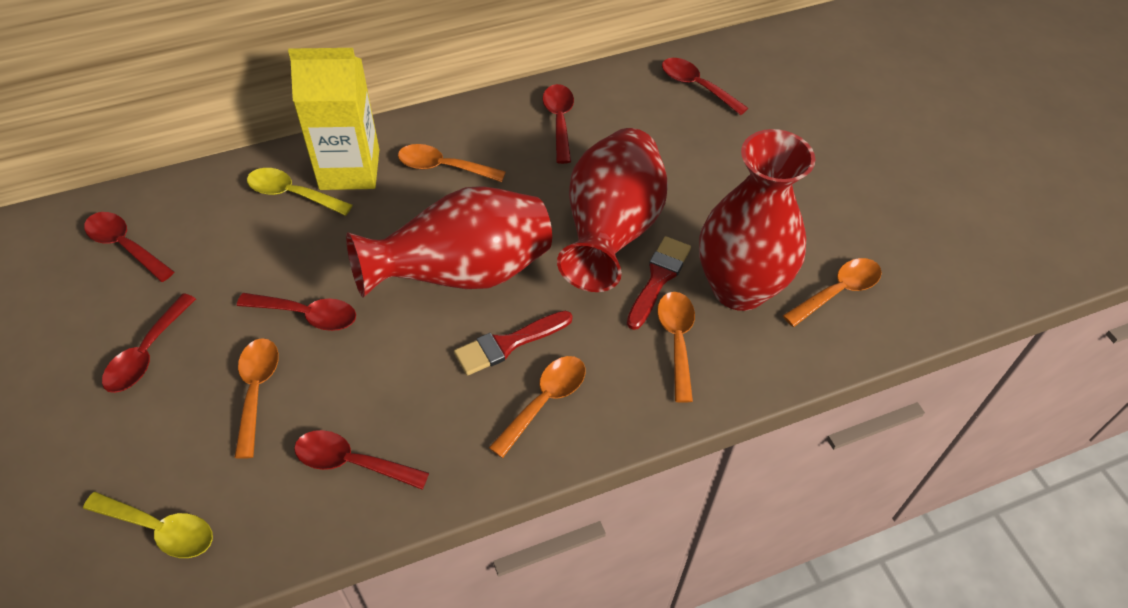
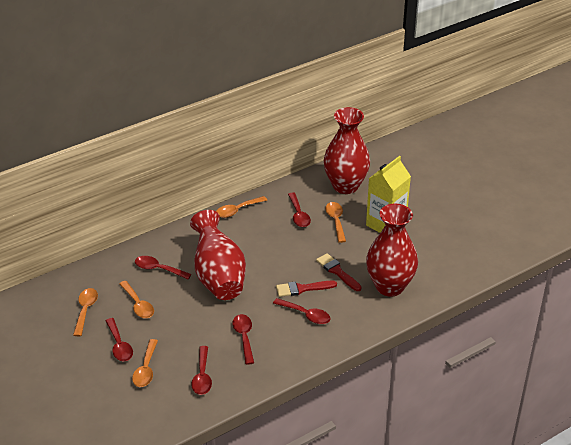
yellow spoon: 2 -> 0

